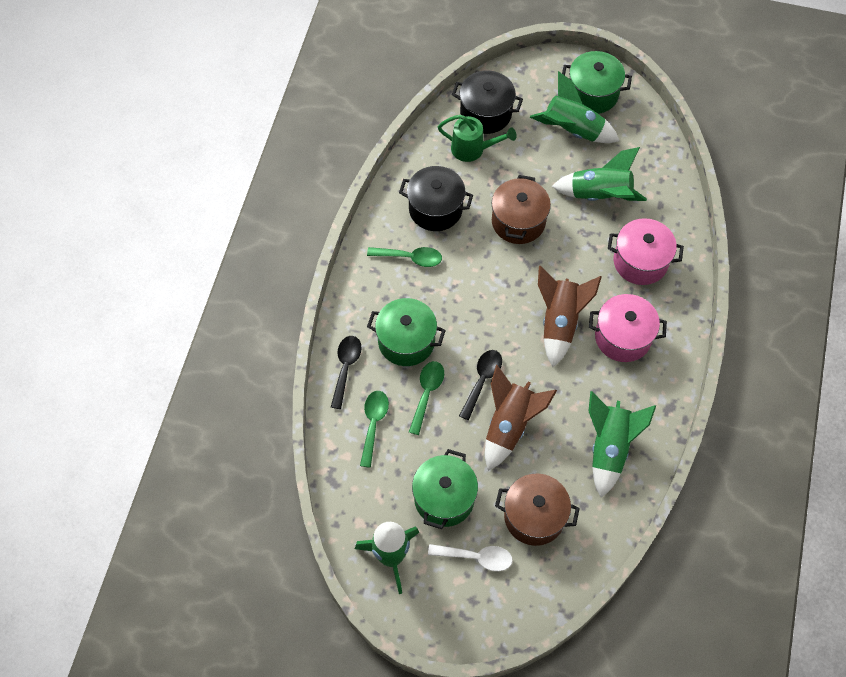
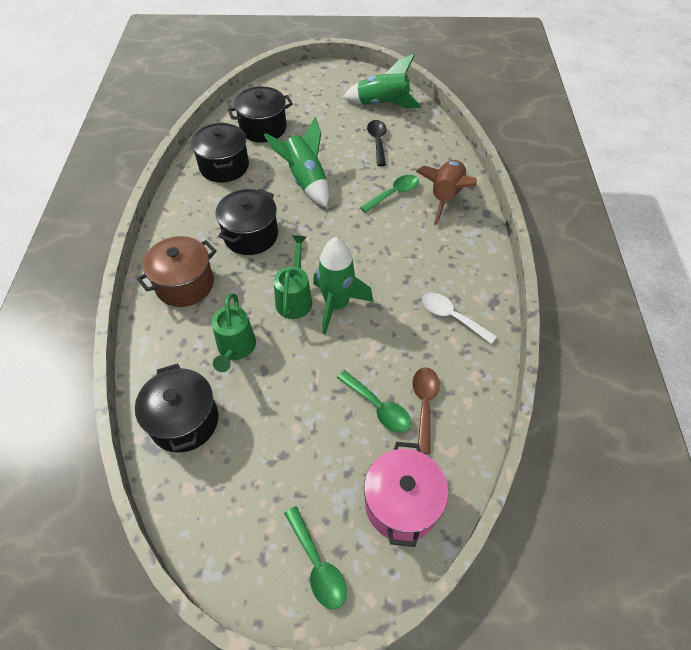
black pot: 2 -> 4
black spoon: 2 -> 1
brown pot: 2 -> 1
brown rocket: 2 -> 1
brown spoon: 0 -> 1
green pot: 3 -> 0
green rocket: 4 -> 3
green watering can: 1 -> 2
pink pot: 2 -> 1

